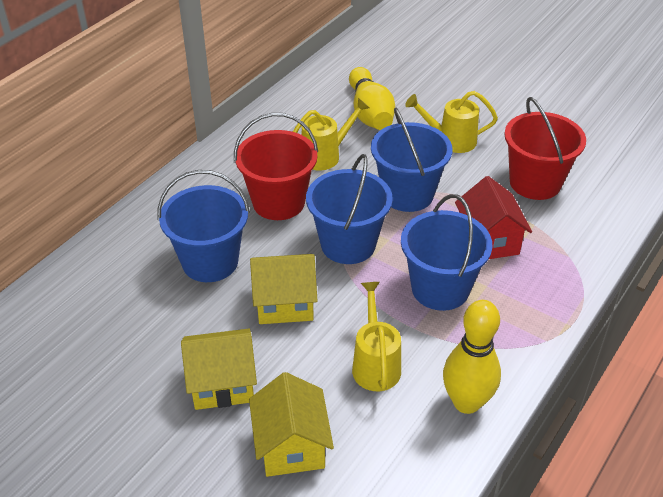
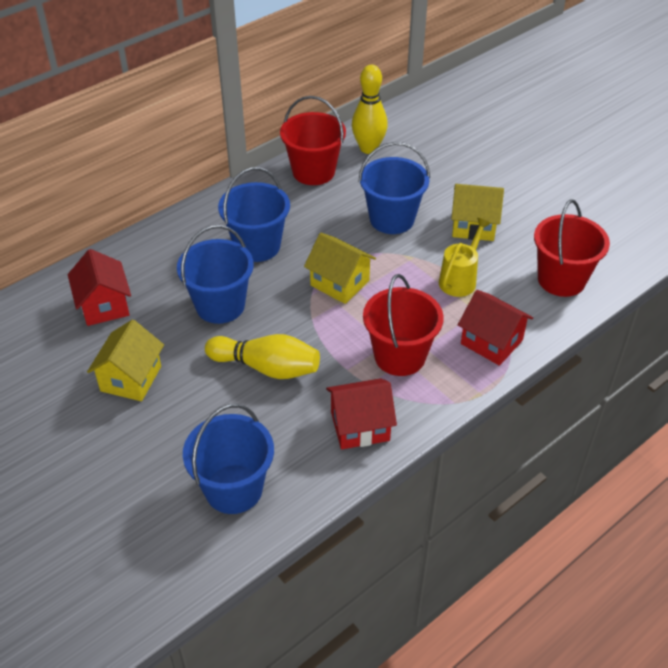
red bucket: 2 -> 3
red house: 1 -> 3
yellow watering can: 3 -> 1

